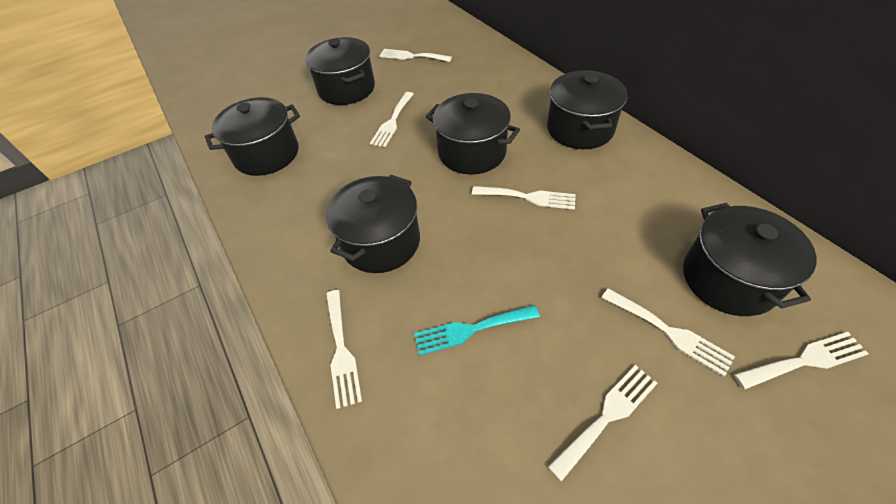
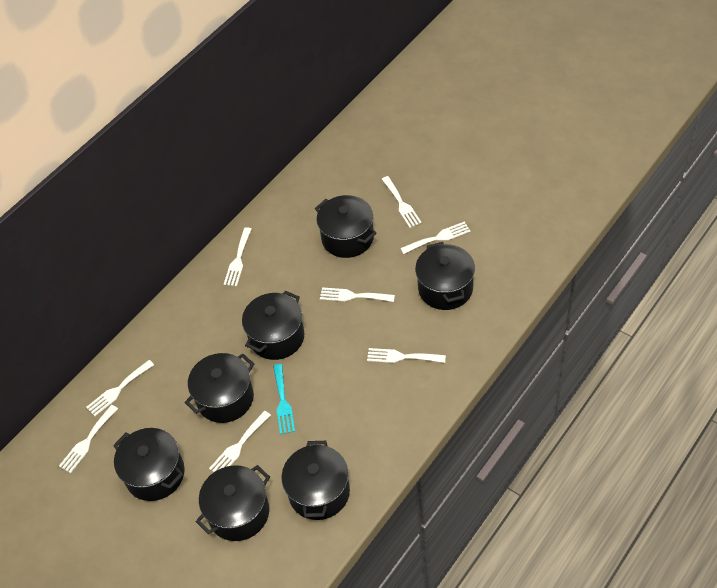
black pot: 6 -> 7
white fork: 7 -> 8

